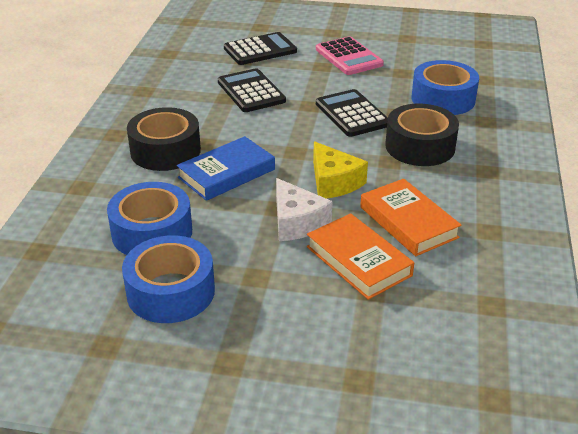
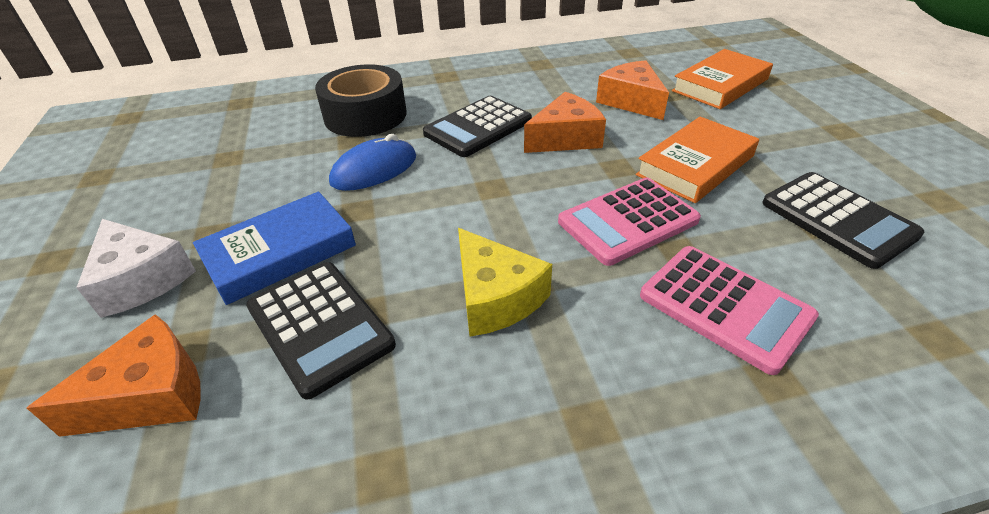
black tape: 2 -> 1
blue mouse: 0 -> 1
blue tape: 3 -> 0
orange cheese: 0 -> 3
pink calculator: 1 -> 2

